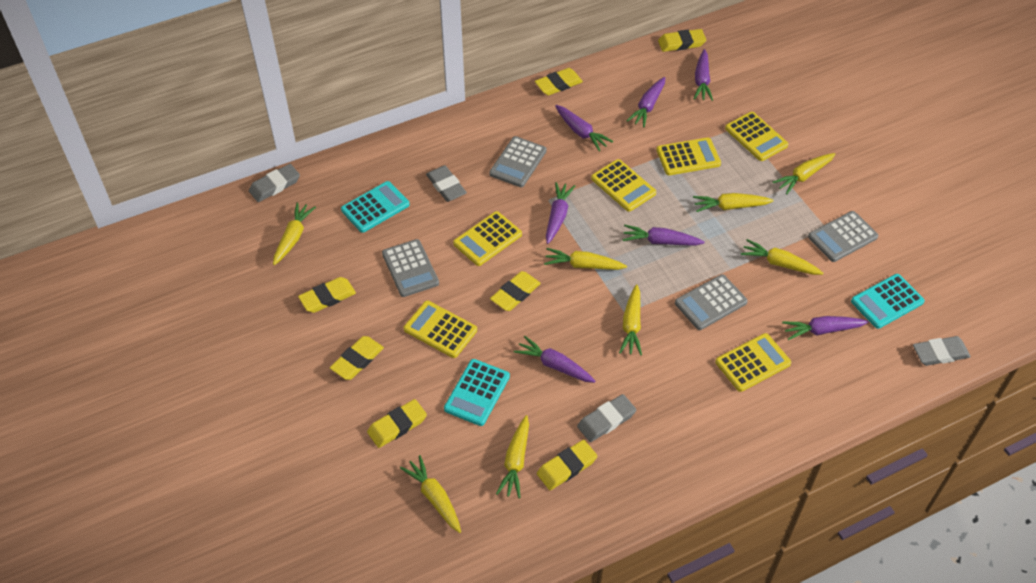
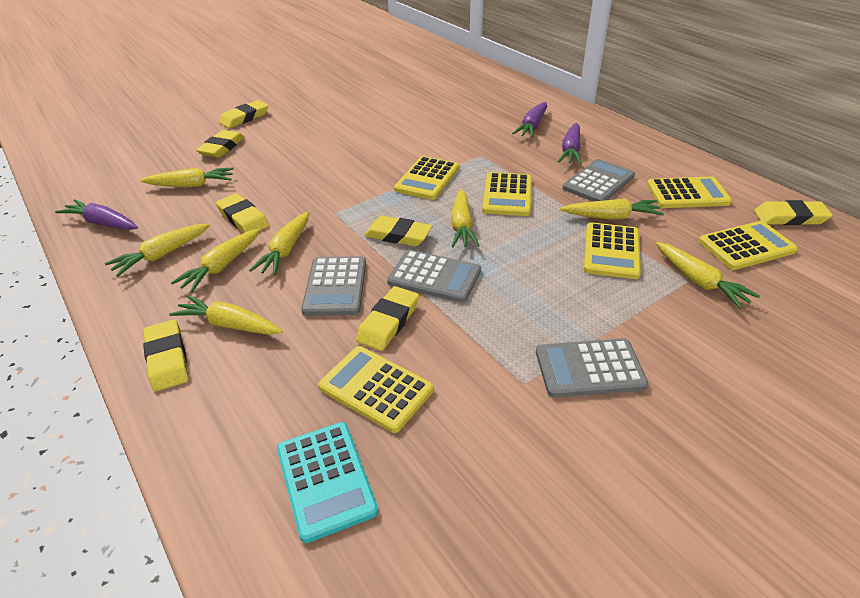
grey eraser: 4 -> 0
purple carrot: 7 -> 3
turquoise calculator: 3 -> 1

